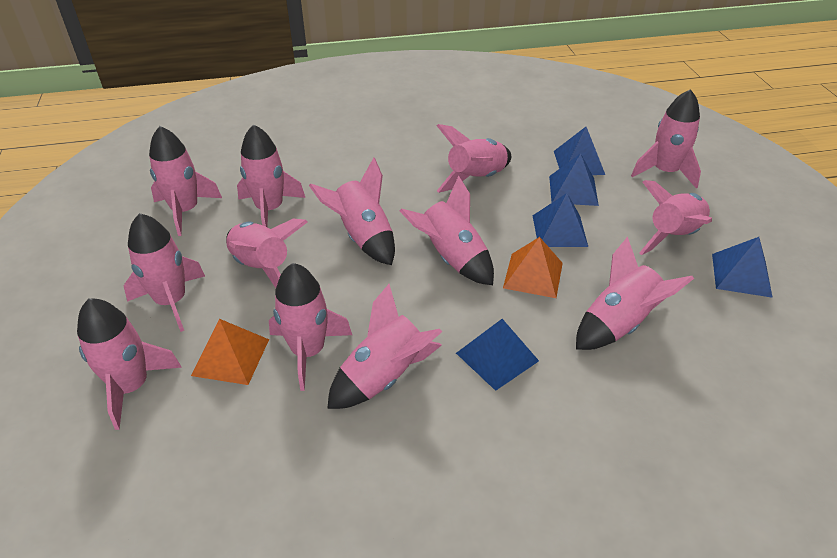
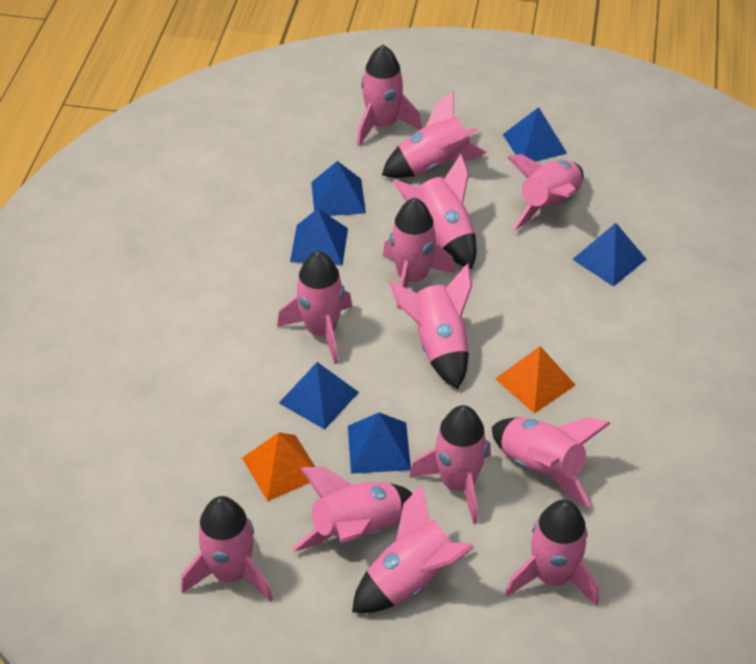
blue pyramid: 5 -> 6

